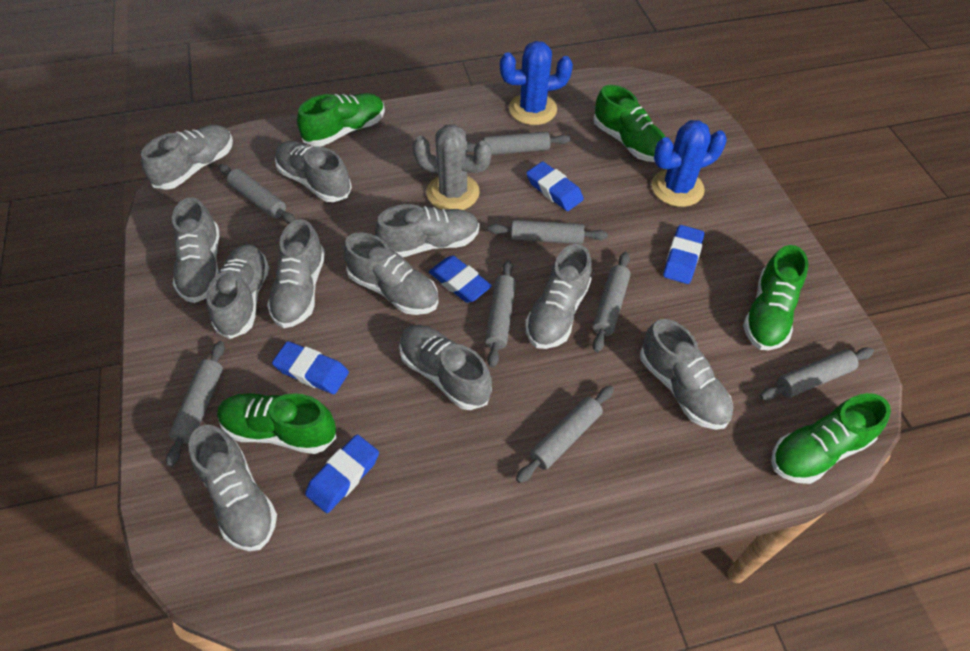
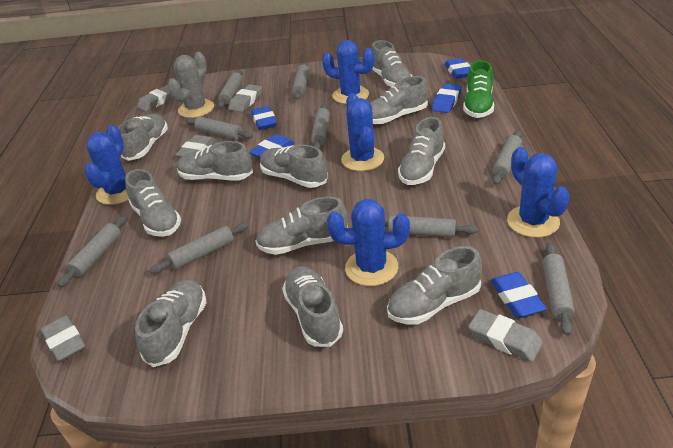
blue cactus: 2 -> 5
green shoe: 5 -> 1
grey eraser: 0 -> 5
grey rolling pin: 8 -> 9

